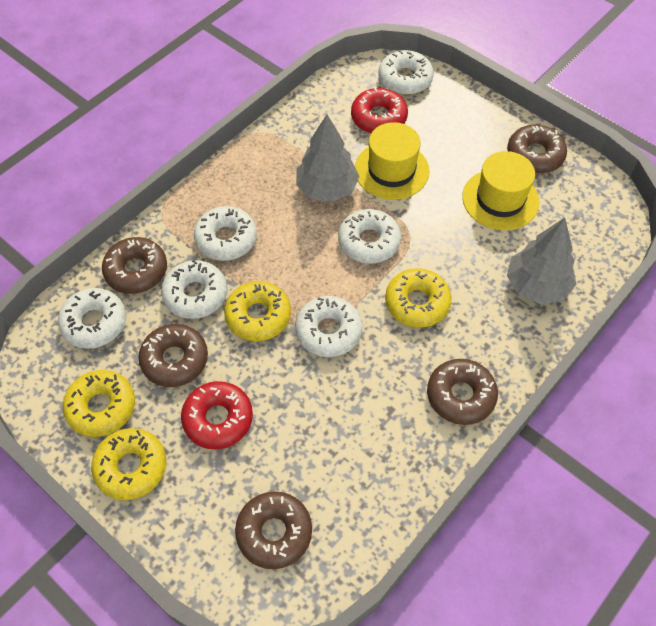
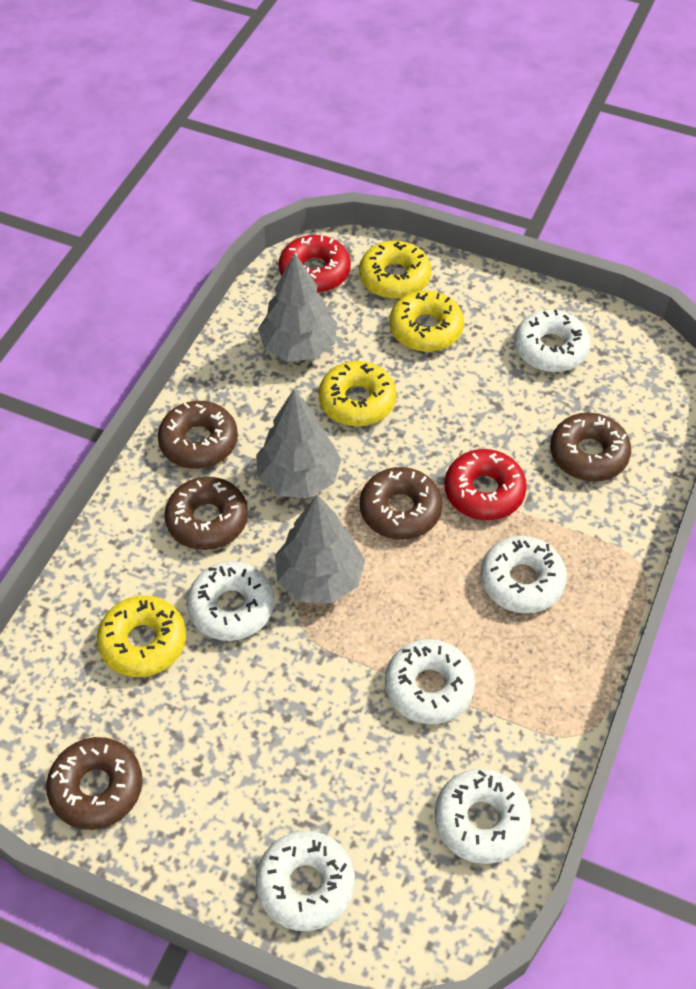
grey tree: 2 -> 3
yellow hat: 2 -> 0

